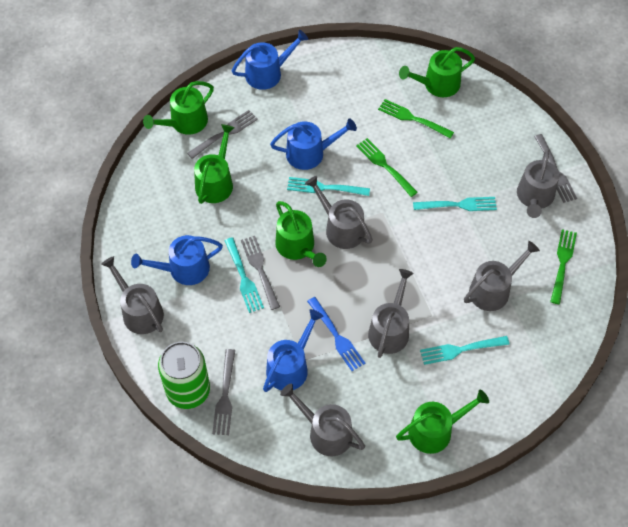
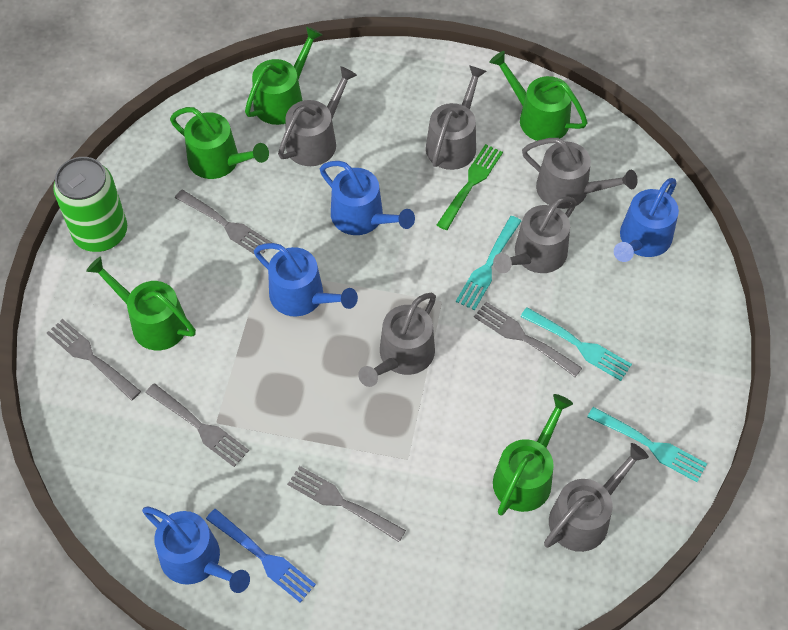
green fork: 3 -> 1
grey fork: 4 -> 5
turquoise fork: 4 -> 3

